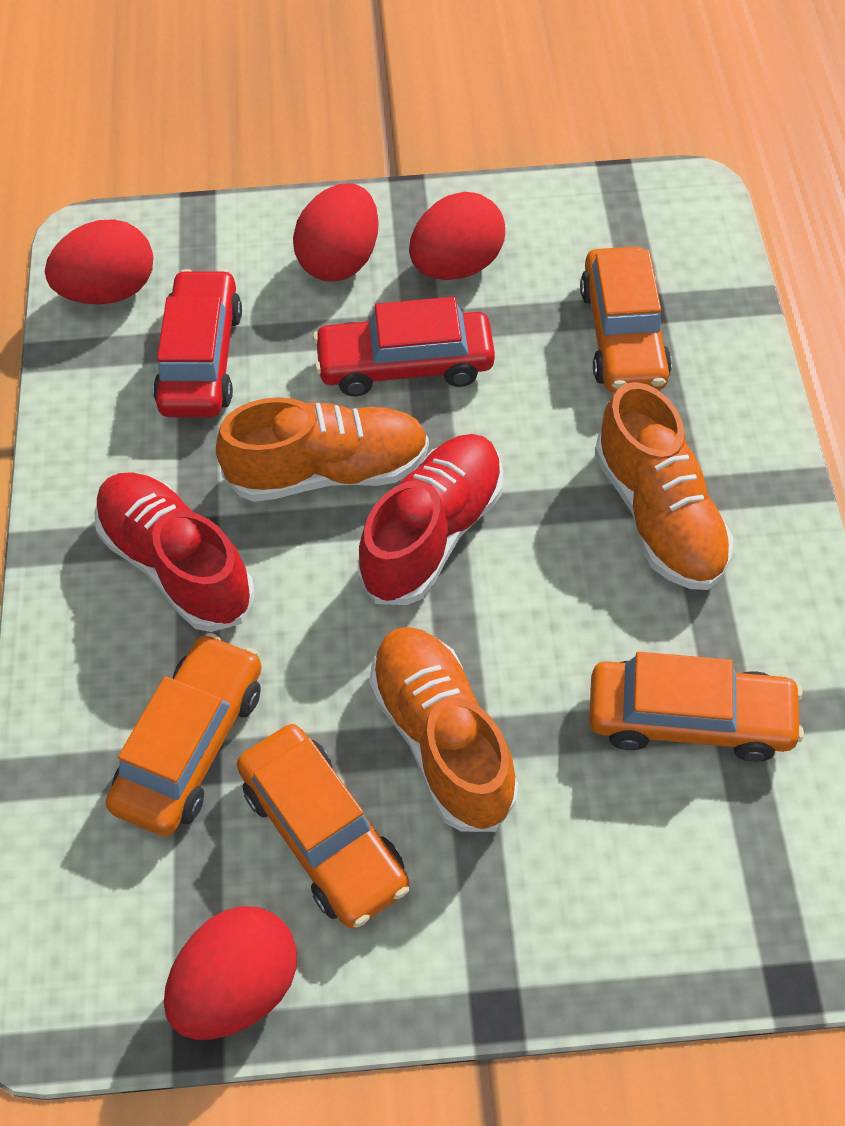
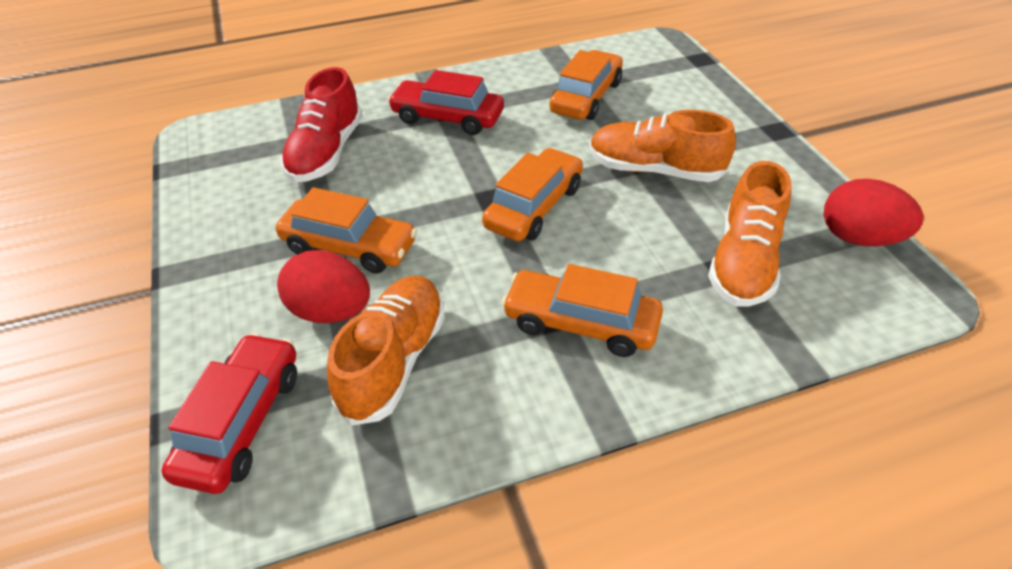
red egg: 4 -> 2
red shoe: 2 -> 1

